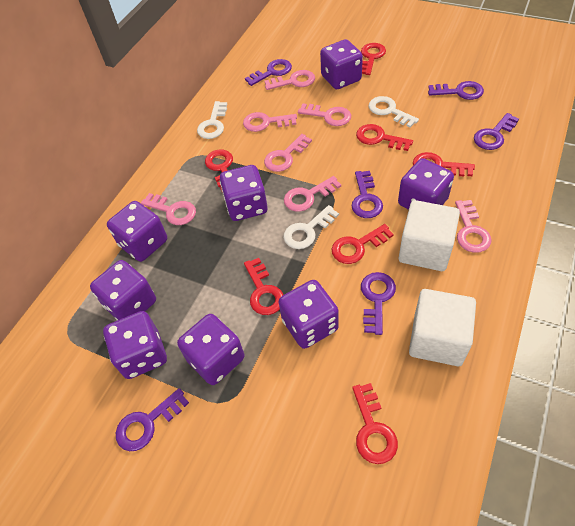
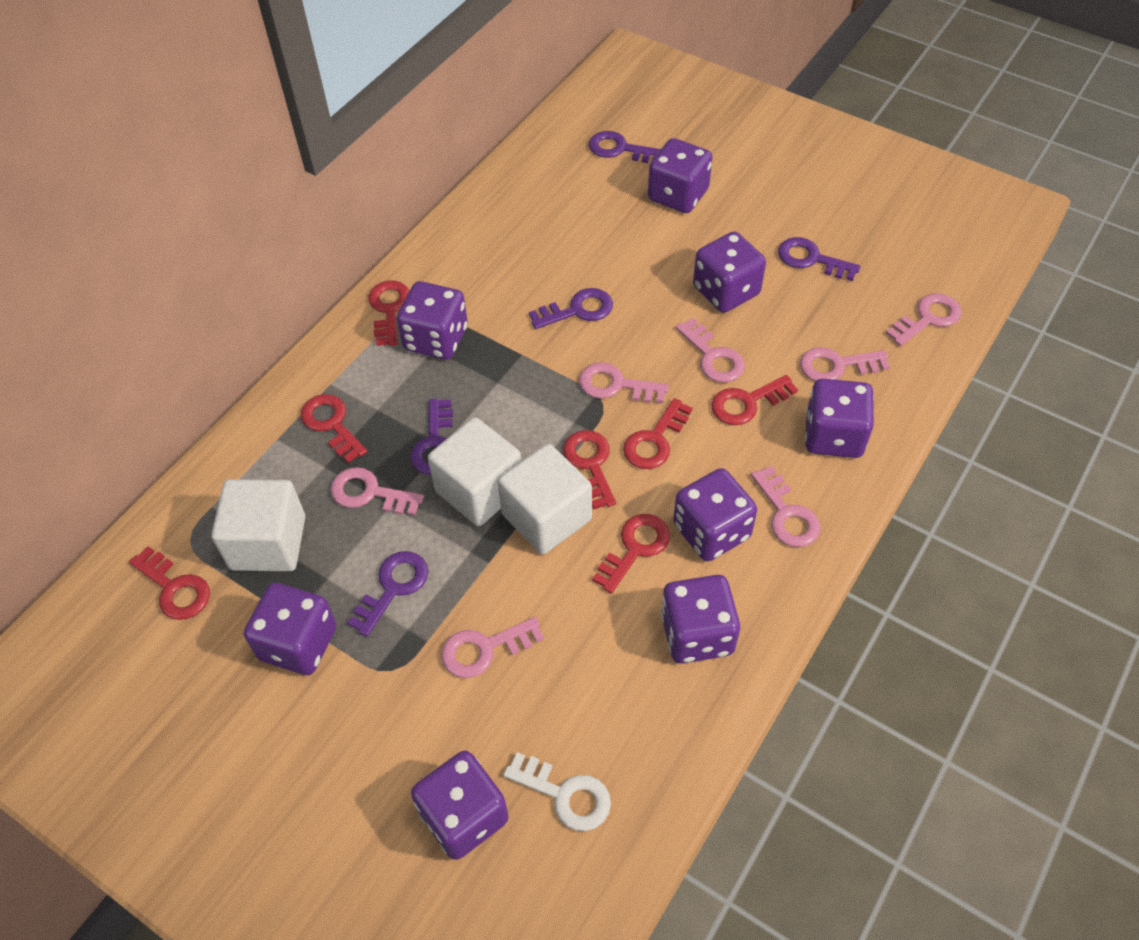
purple key: 6 -> 5
white cube: 2 -> 3
white key: 3 -> 1

